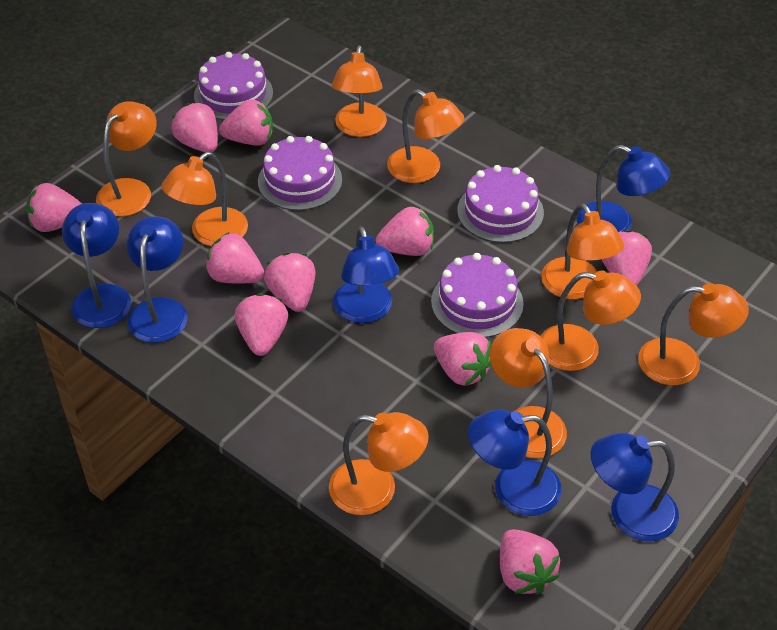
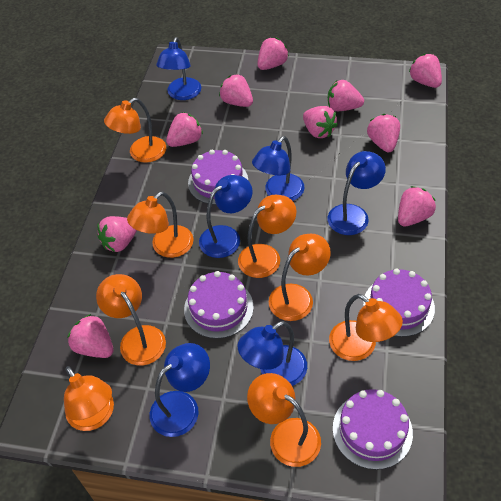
orange lamp: 9 -> 8

